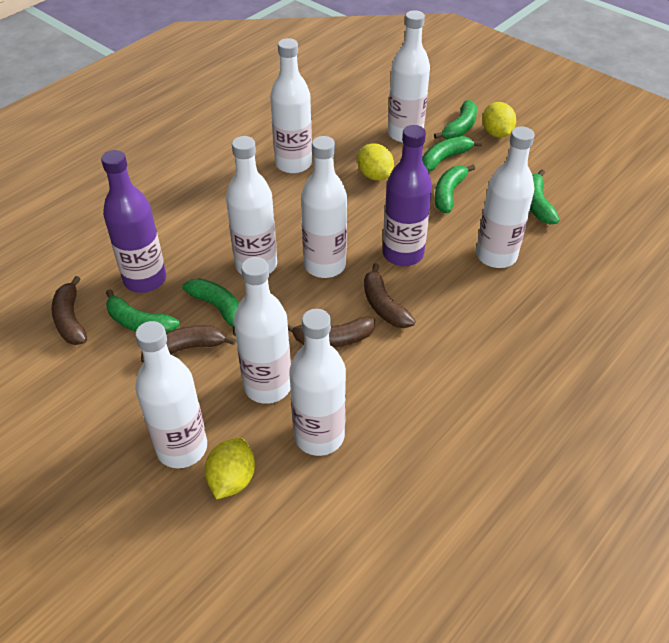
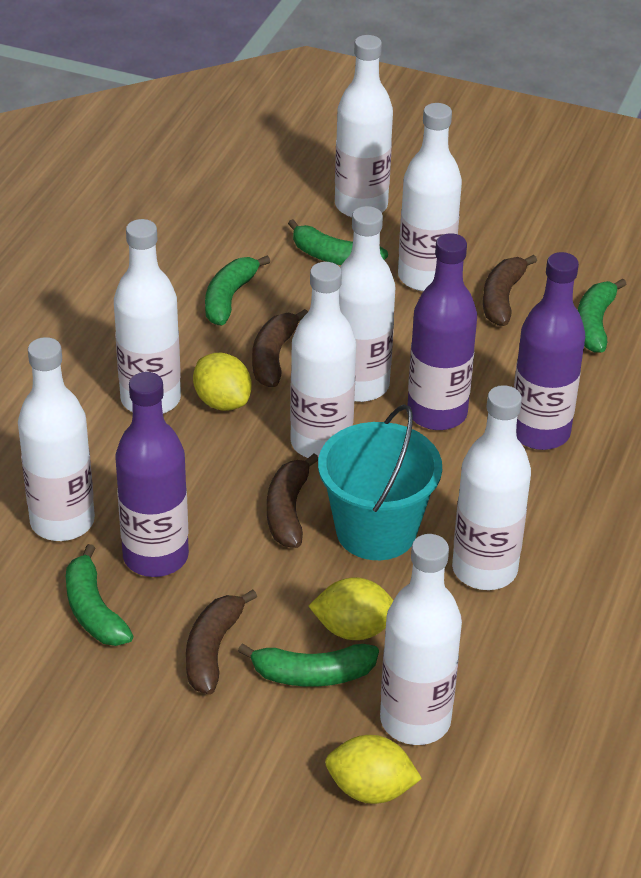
green banana: 6 -> 5
purple bottle: 2 -> 3
turquoise bucket: 0 -> 1

